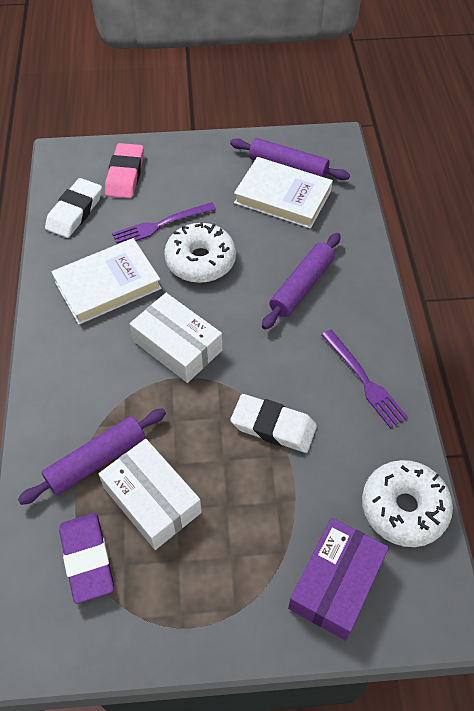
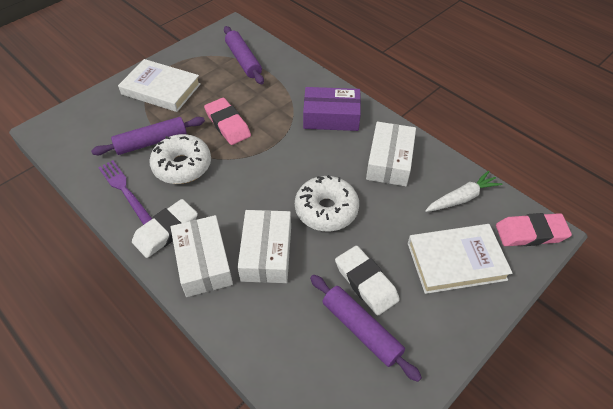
pink eraser: 1 -> 2
purple eraser: 1 -> 0
purple fork: 2 -> 1
white box: 2 -> 3
white carrot: 0 -> 1

